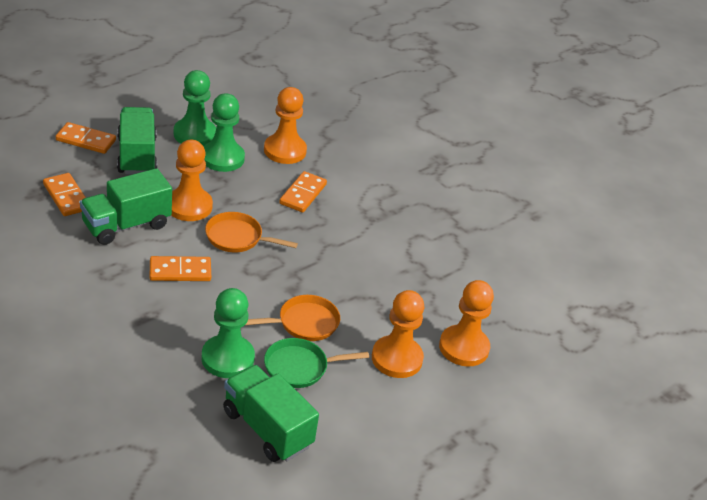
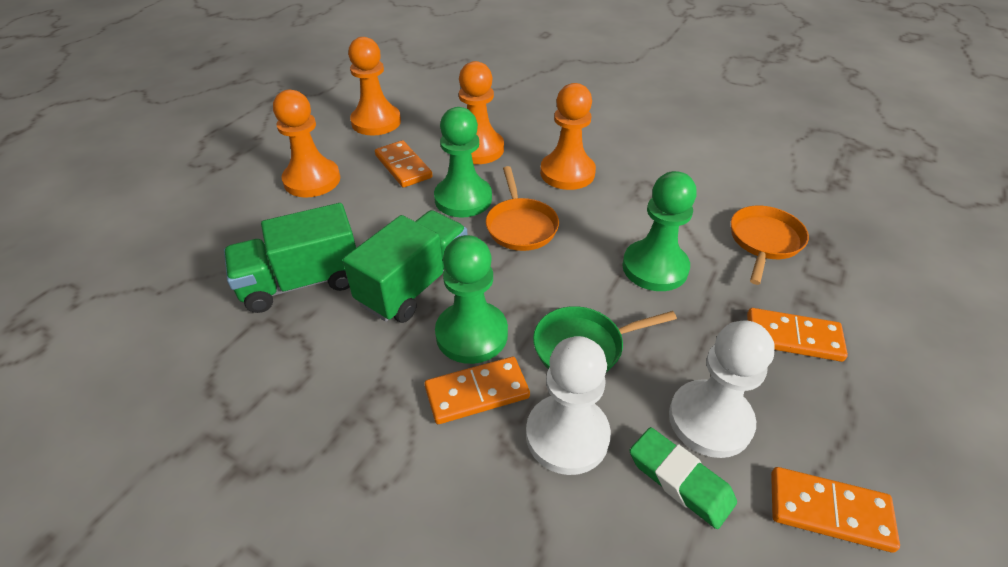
green eraser: 0 -> 1
green truck: 3 -> 2
white pawn: 0 -> 2

